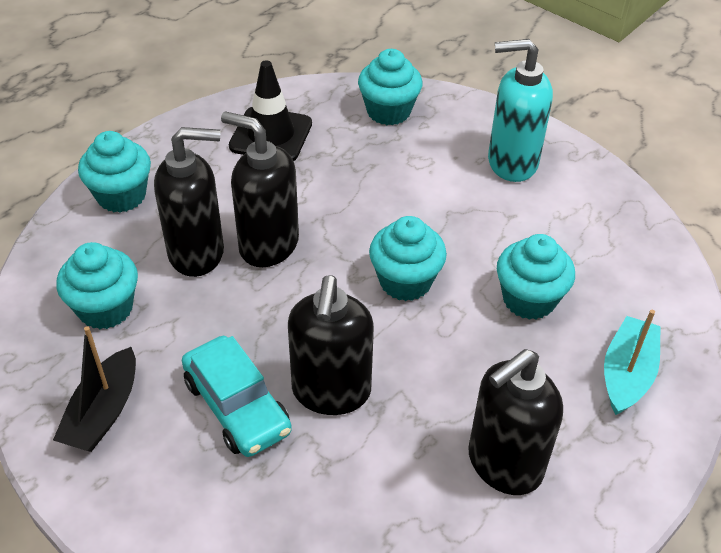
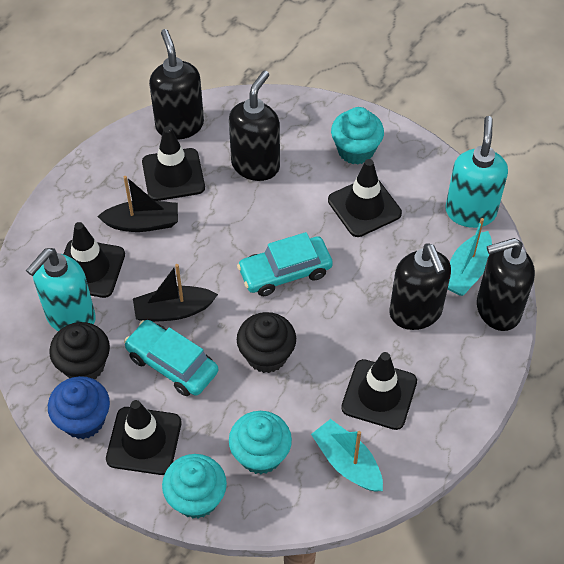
black boat: 1 -> 2
black cupcake: 0 -> 2
black traffic cone: 1 -> 5
blue cupcake: 0 -> 1
turquoise boat: 1 -> 2
turquoise car: 1 -> 2
turquoise cupcake: 5 -> 3
turquoise soap dispenser: 1 -> 2

